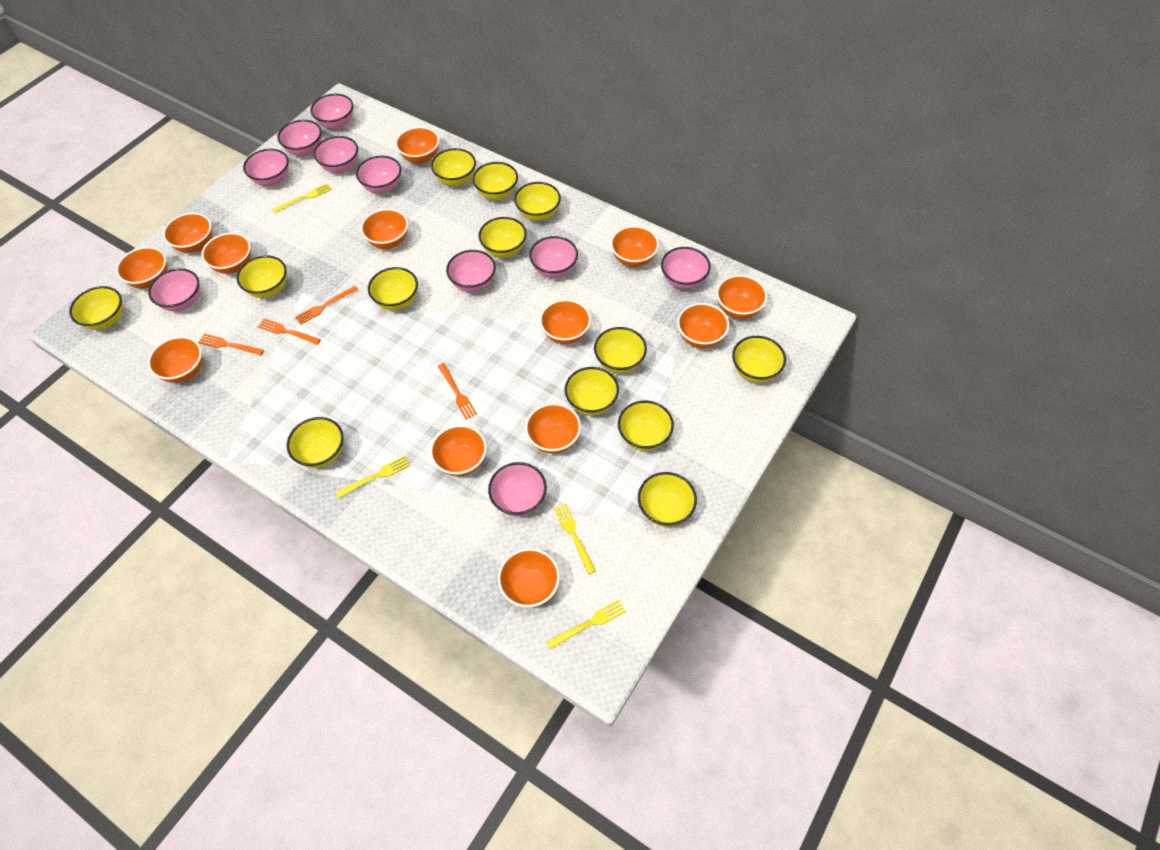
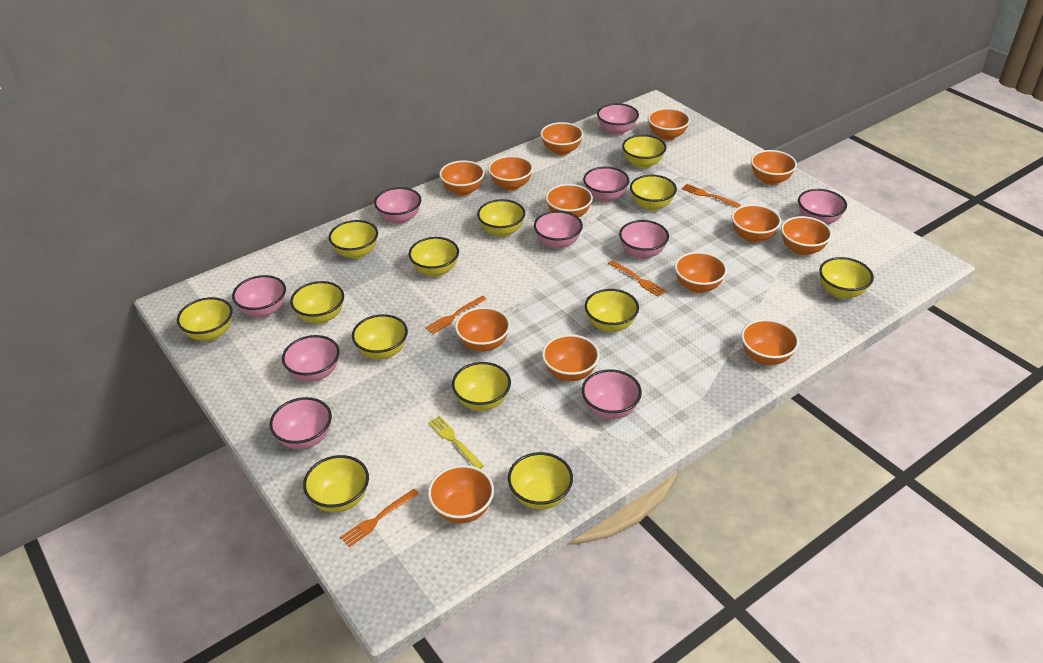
yellow fork: 4 -> 1

